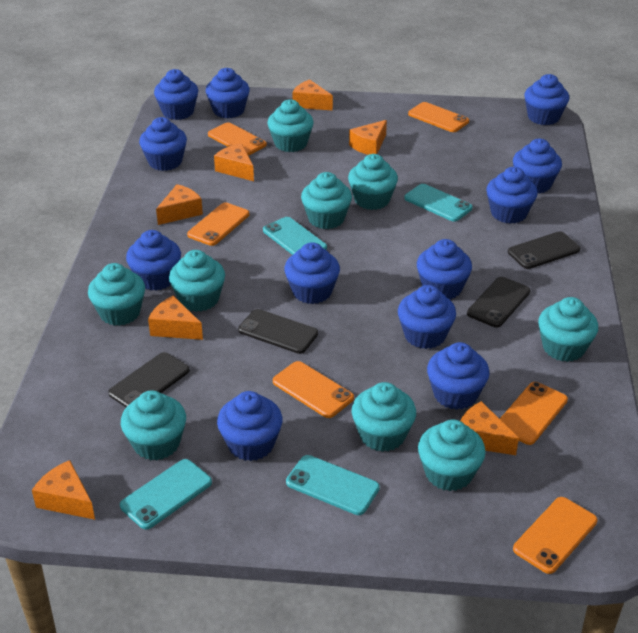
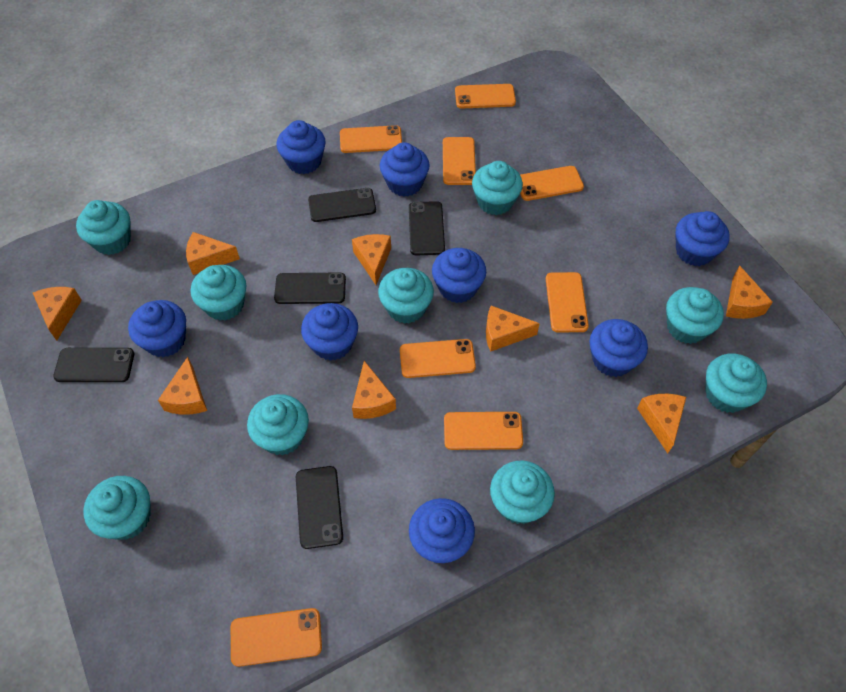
black phone: 4 -> 5
blue cupcake: 12 -> 8
orange cheese: 7 -> 8
orange phone: 6 -> 8
turquoise phone: 4 -> 0

